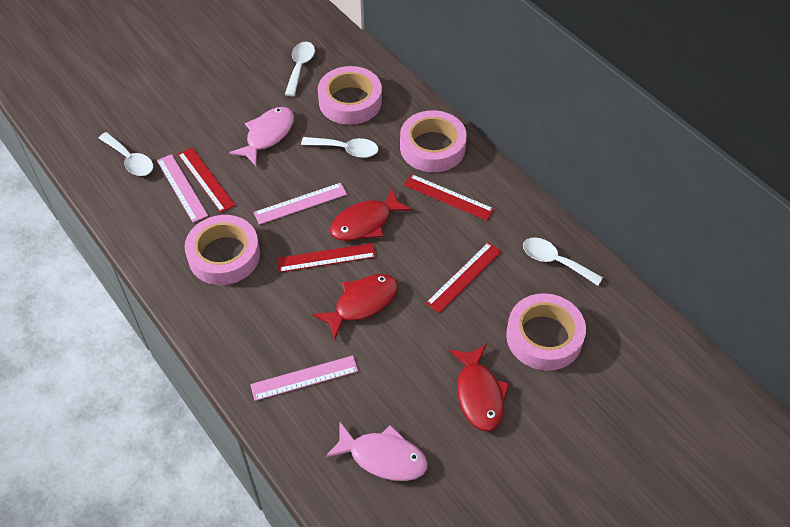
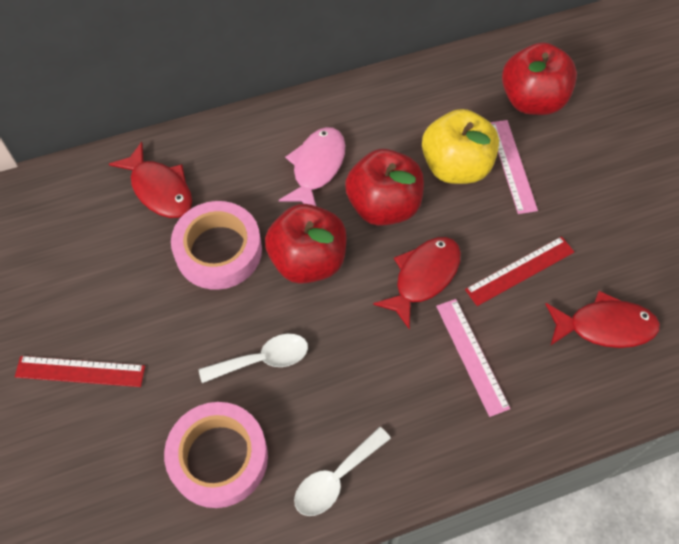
pink fish: 2 -> 1
pink ruler: 3 -> 2
pink tape: 4 -> 2
red apple: 0 -> 3
red ruler: 4 -> 2
white spoon: 4 -> 2
yellow apple: 0 -> 1

